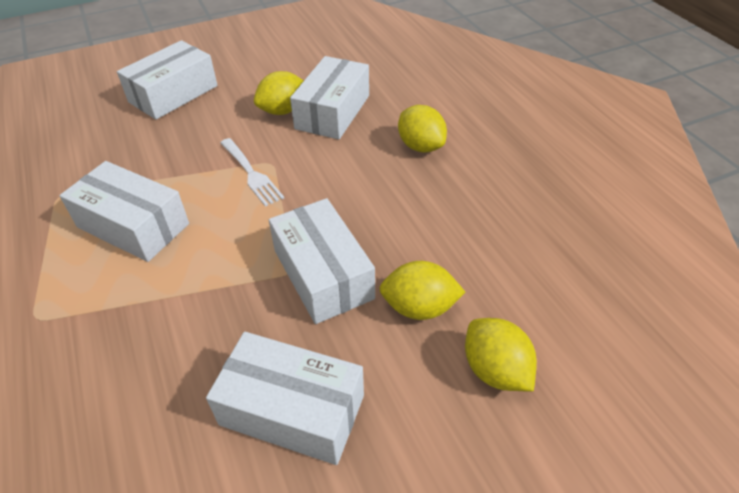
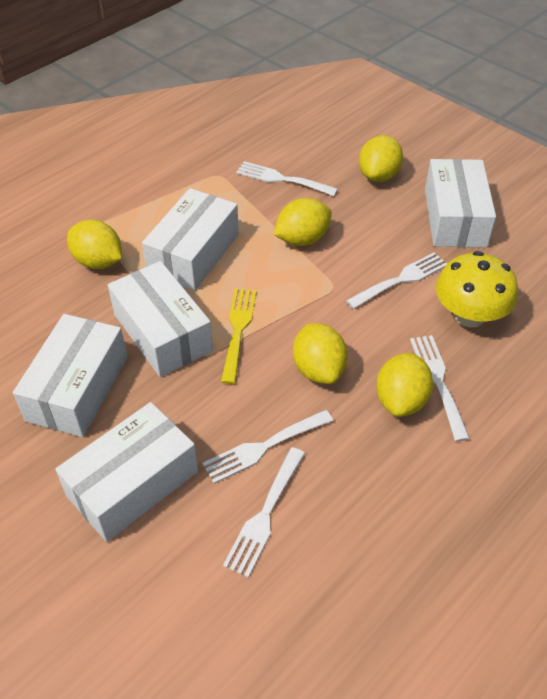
white fork: 1 -> 5
yellow fork: 0 -> 1
yellow lemon: 4 -> 5
yellow mushroom: 0 -> 1

